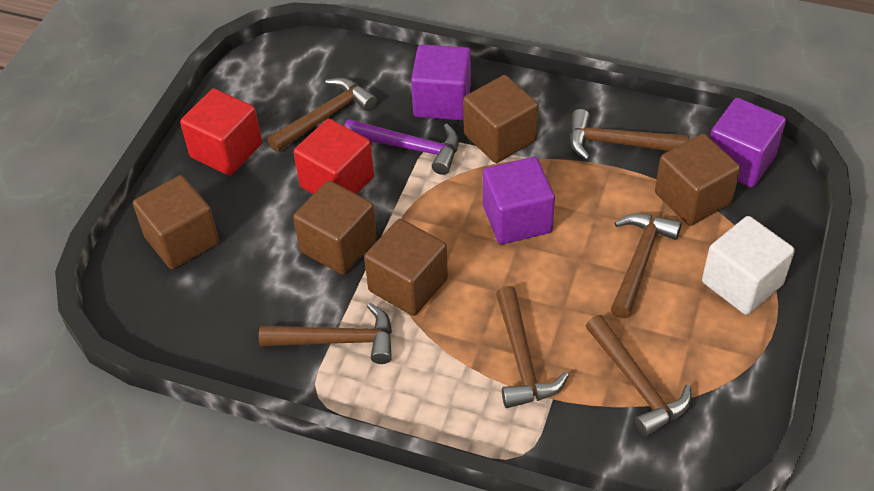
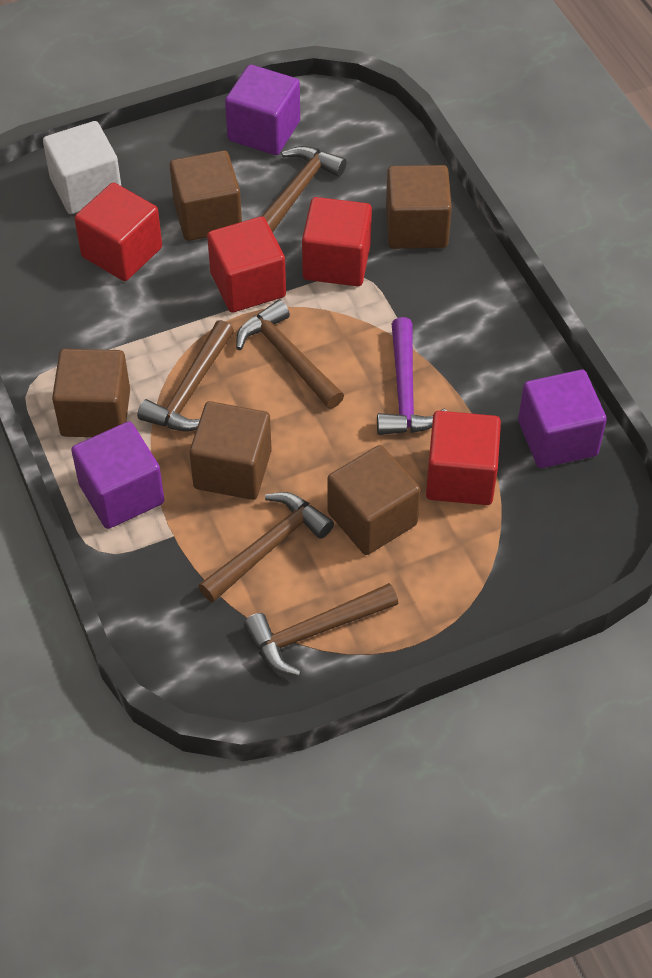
brown hammer: 6 -> 5
red cube: 2 -> 4

